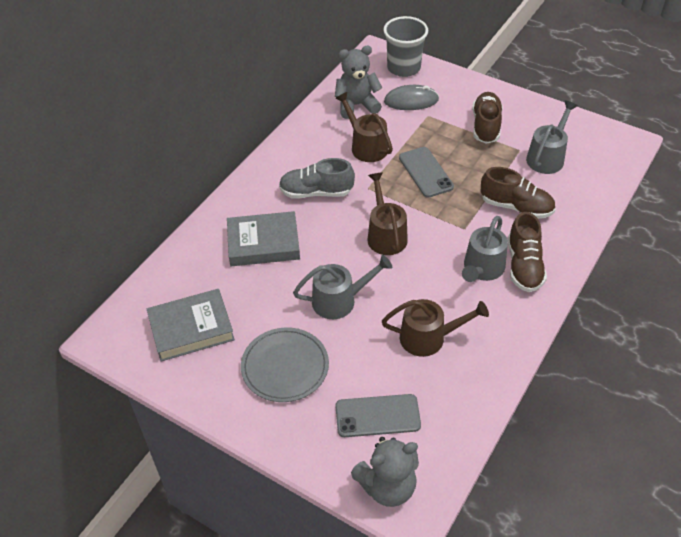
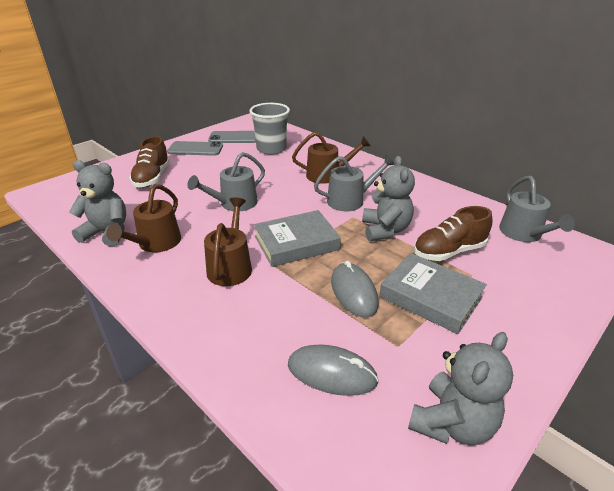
brown shoe: 3 -> 2
grey mouse: 1 -> 2
grey plate: 1 -> 0
grey shoe: 1 -> 0
grey teddy bear: 2 -> 3

